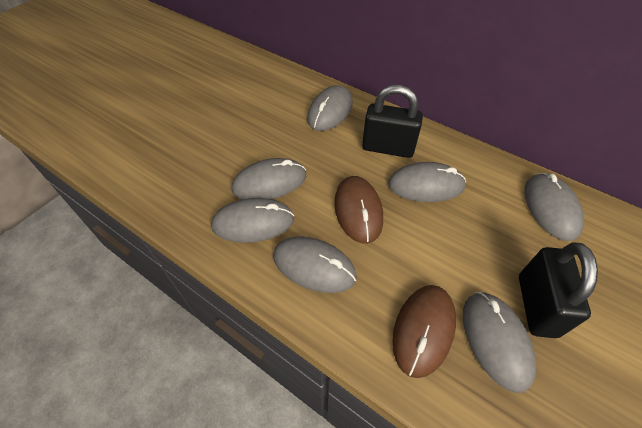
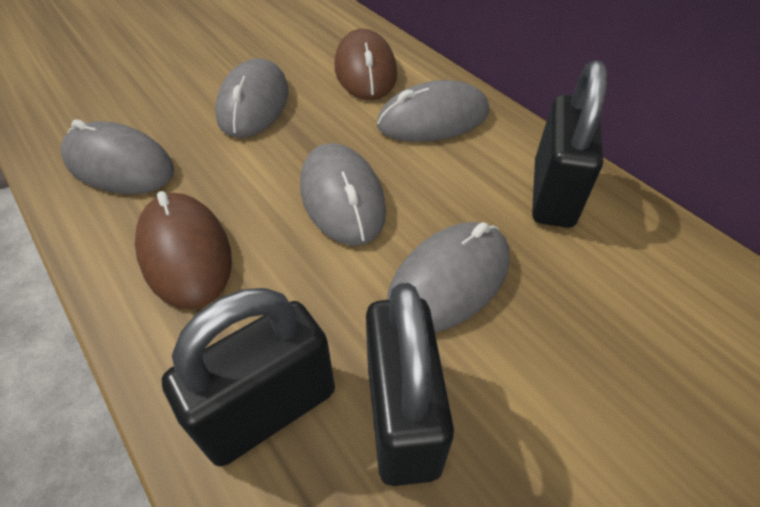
black padlock: 2 -> 3
grey mouse: 7 -> 5

